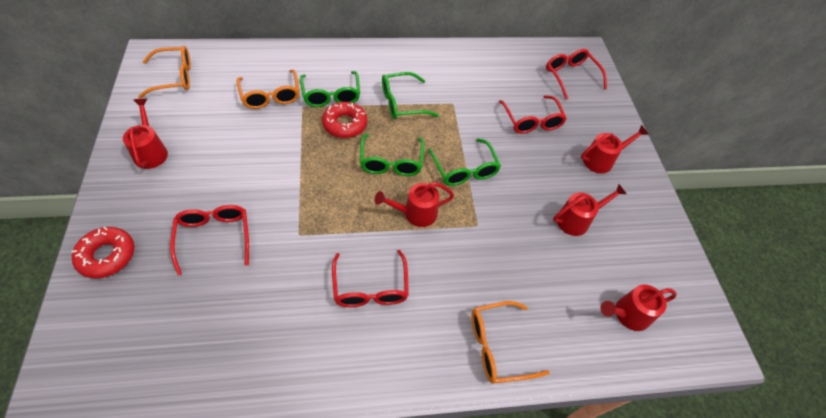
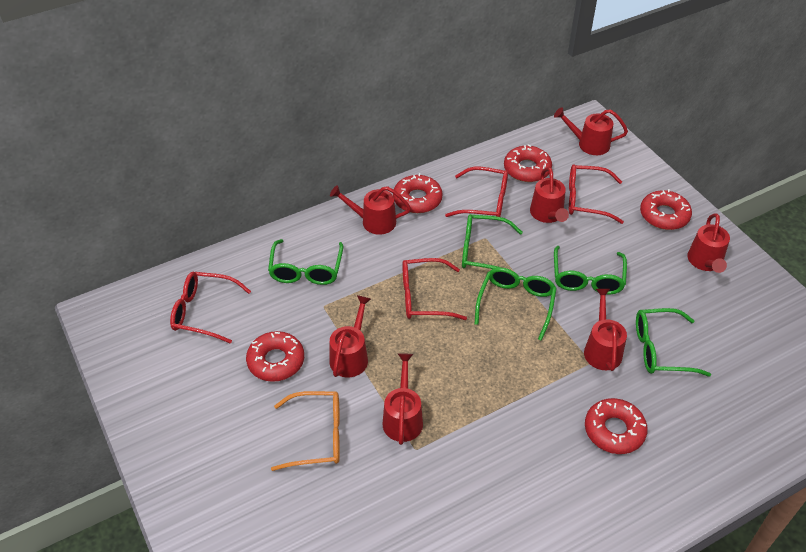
green glasses: 4 -> 5
orange glasses: 3 -> 1
red donut: 2 -> 5
red watering can: 5 -> 7

